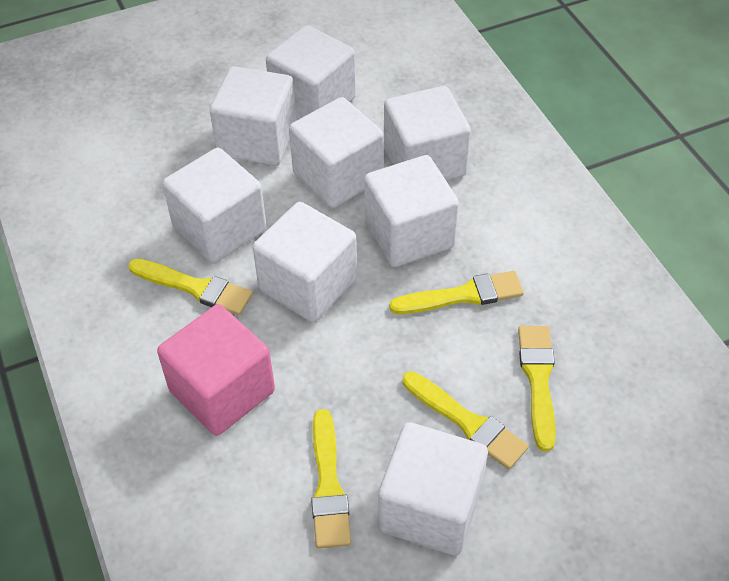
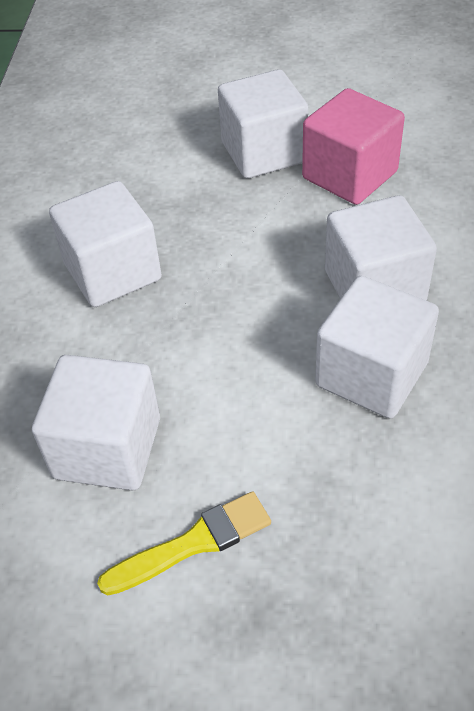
white cube: 8 -> 5
yellow brush: 5 -> 1

